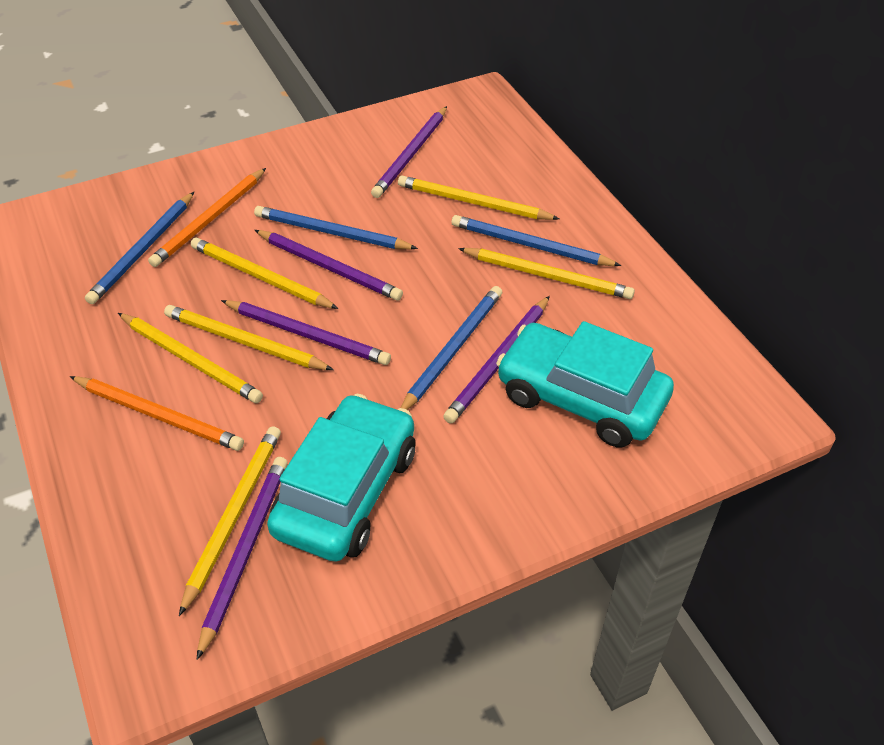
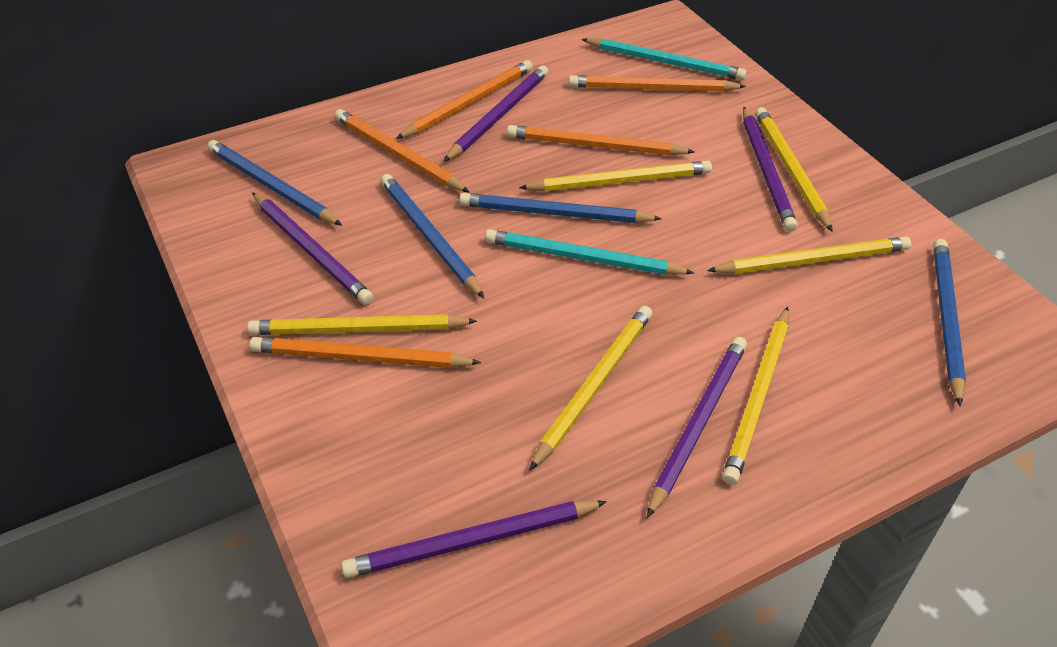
orange pencil: 2 -> 5
turquoise car: 2 -> 0
turquoise pencil: 0 -> 2

